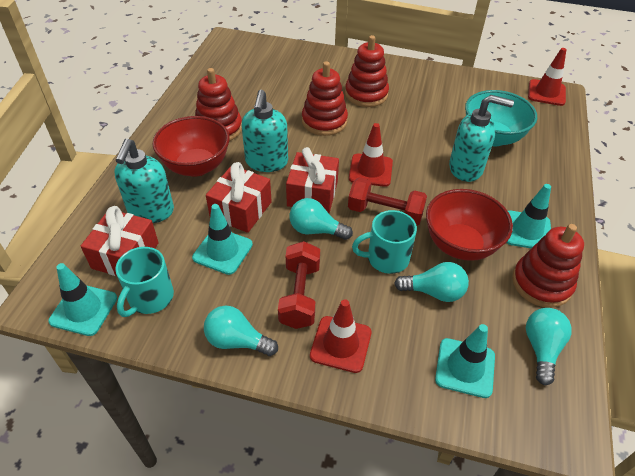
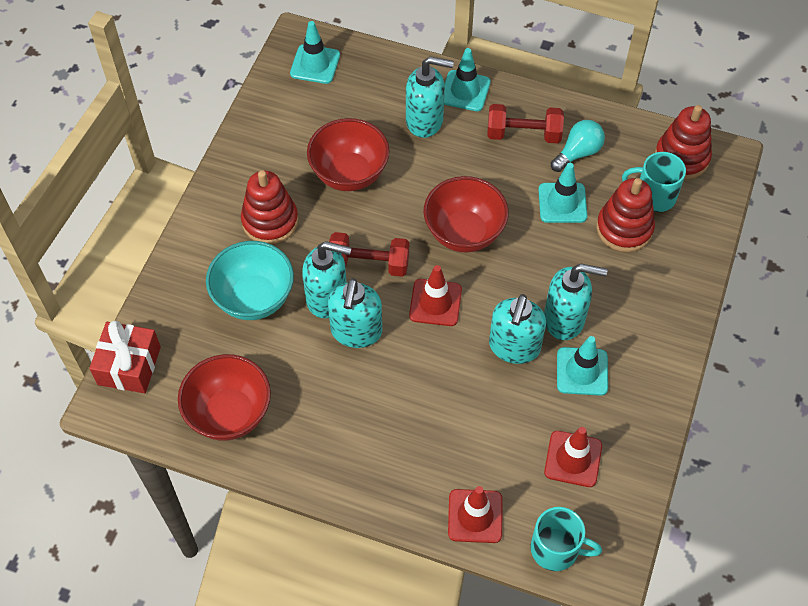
red bowl: 2 -> 3
red gift: 3 -> 1
red stacking toy: 4 -> 3
turquoise light bulb: 4 -> 1
turquoise soap dispenser: 3 -> 5

